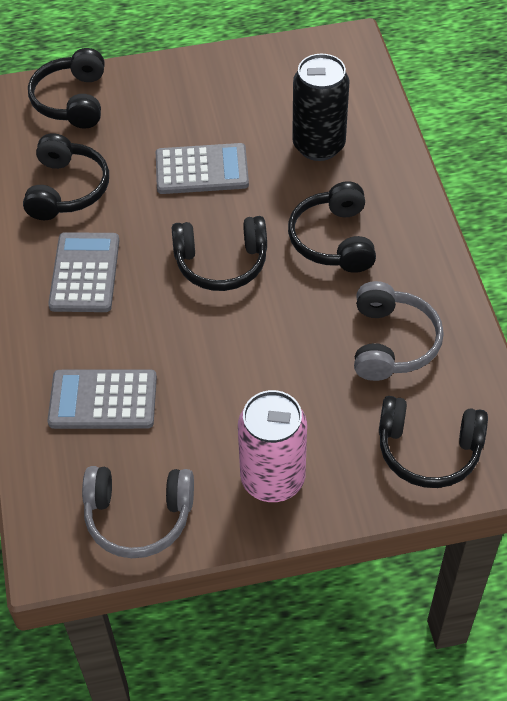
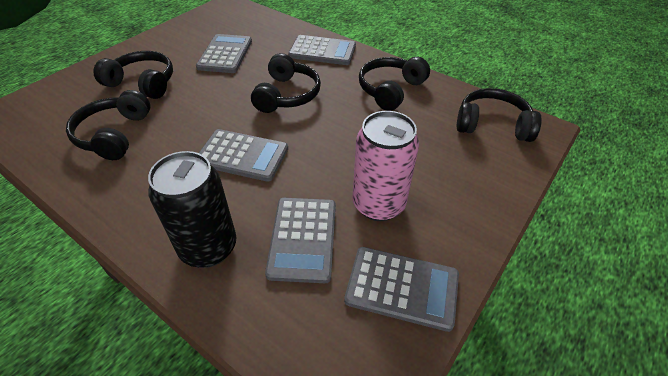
grey calculator: 3 -> 5
grey headphones: 2 -> 0

